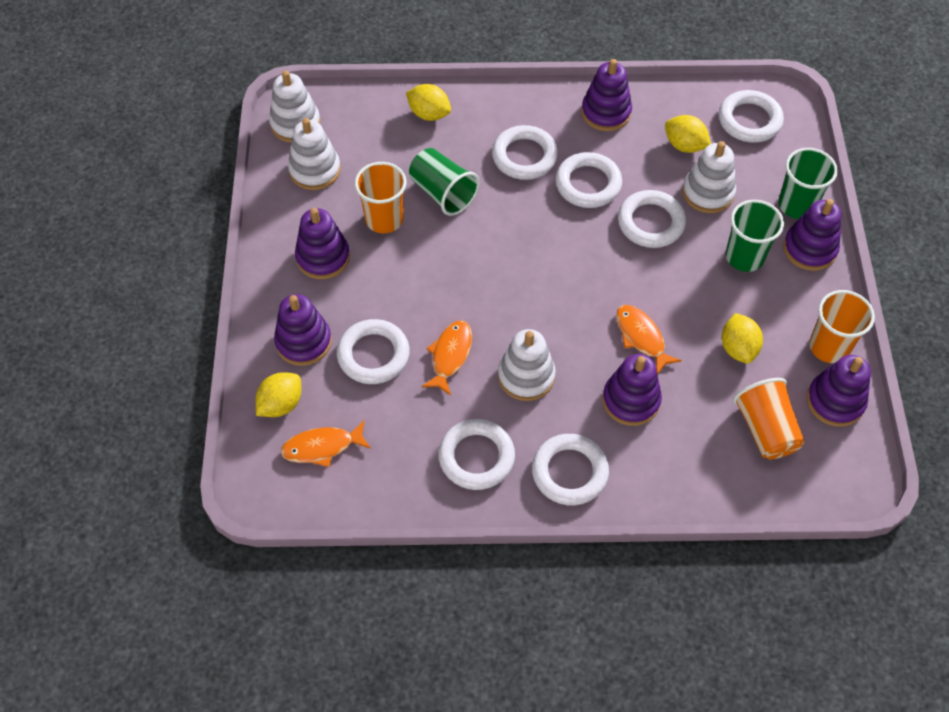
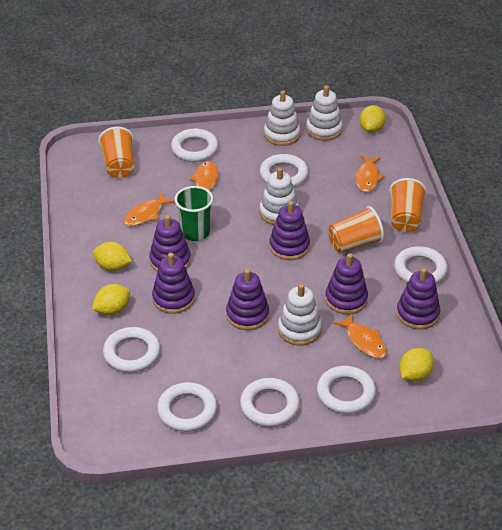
green cup: 3 -> 1
orange fish: 3 -> 4

